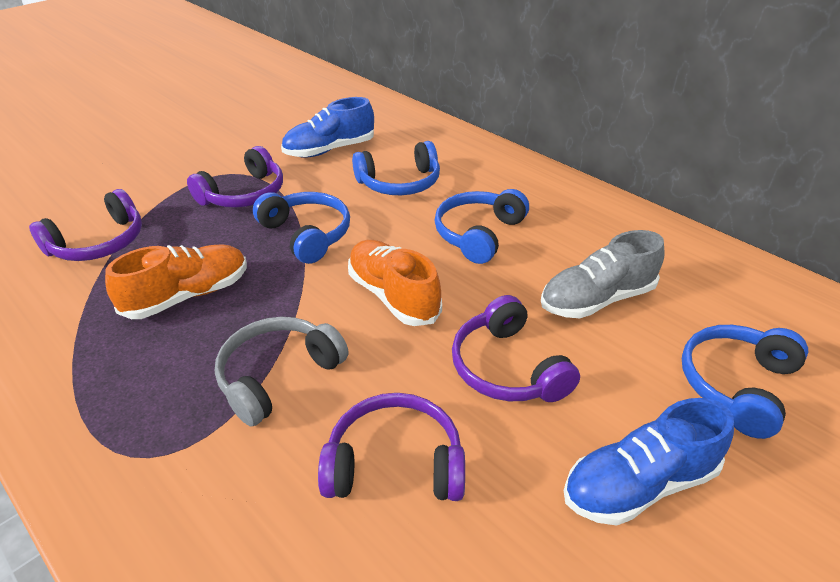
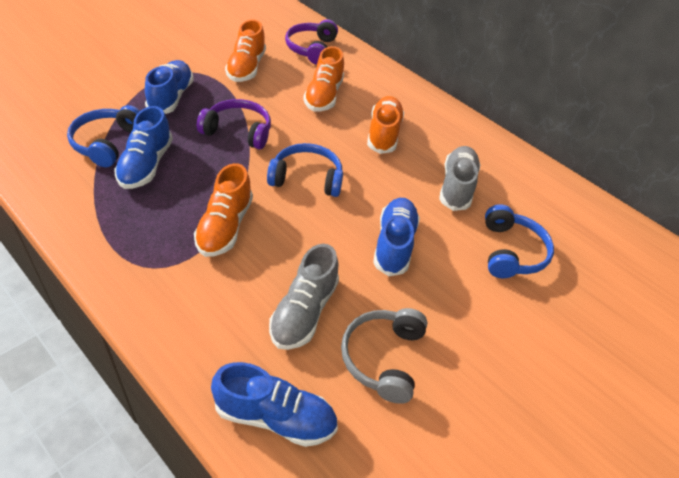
blue headphones: 4 -> 3
blue shoe: 2 -> 4
grey shoe: 1 -> 2
orange shoe: 2 -> 4
purple headphones: 4 -> 2

